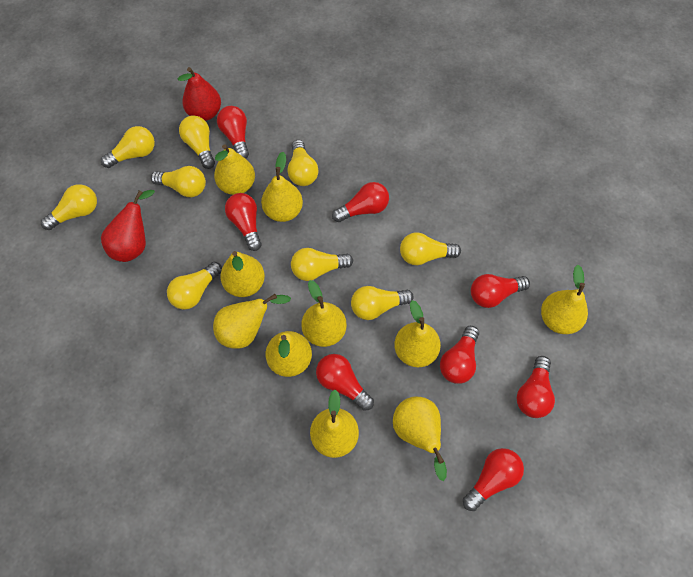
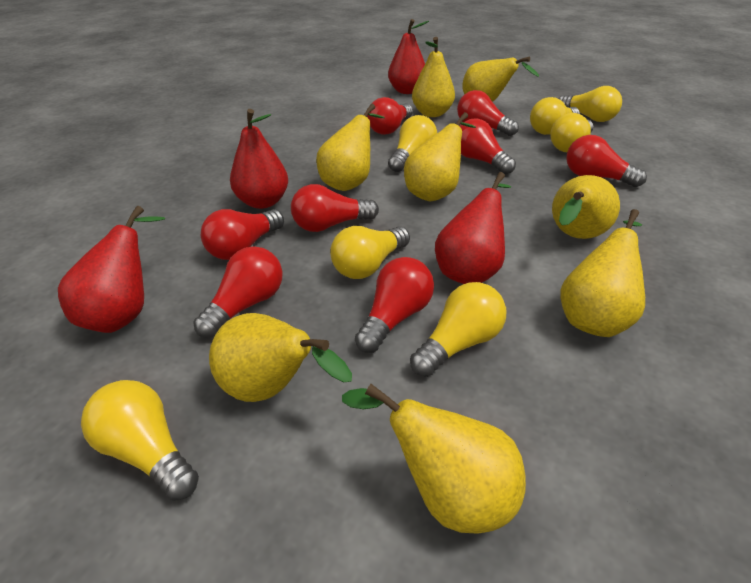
red pear: 2 -> 4
yellow light bulb: 9 -> 7
yellow pear: 10 -> 8

